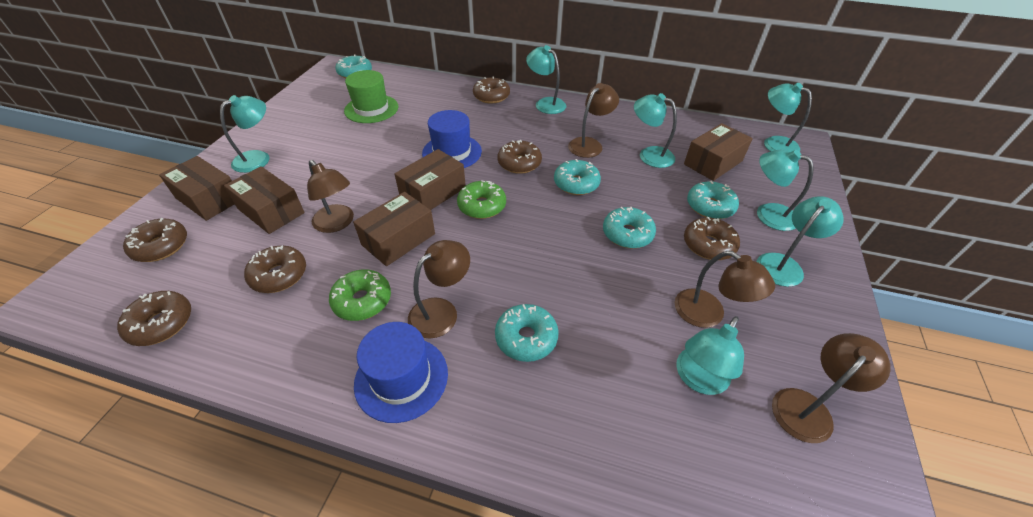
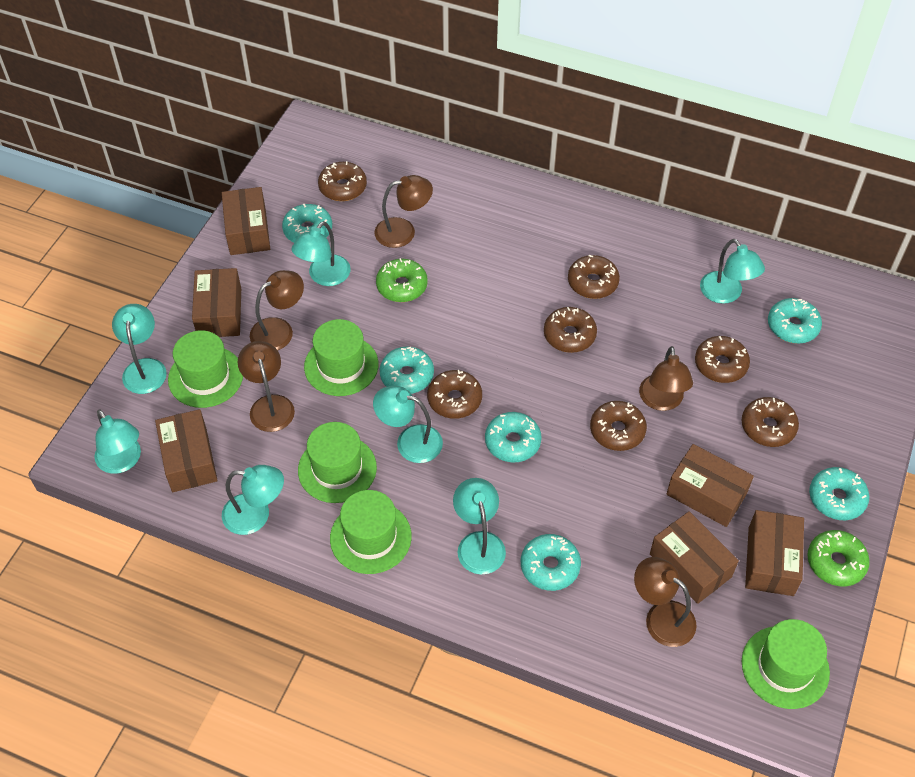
blue hat: 2 -> 0
brown box: 5 -> 6
brown donut: 6 -> 7
green hat: 1 -> 5
turquoise donut: 5 -> 6

